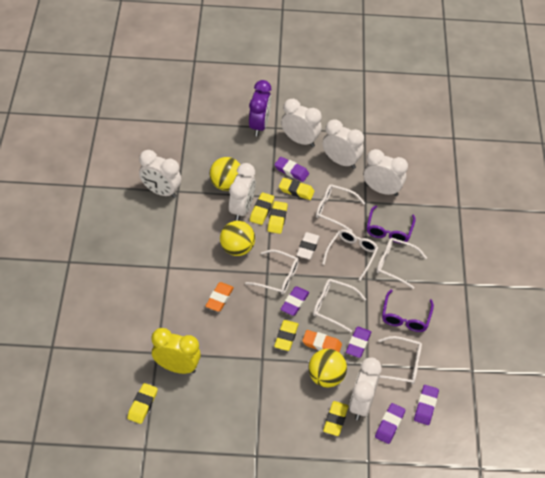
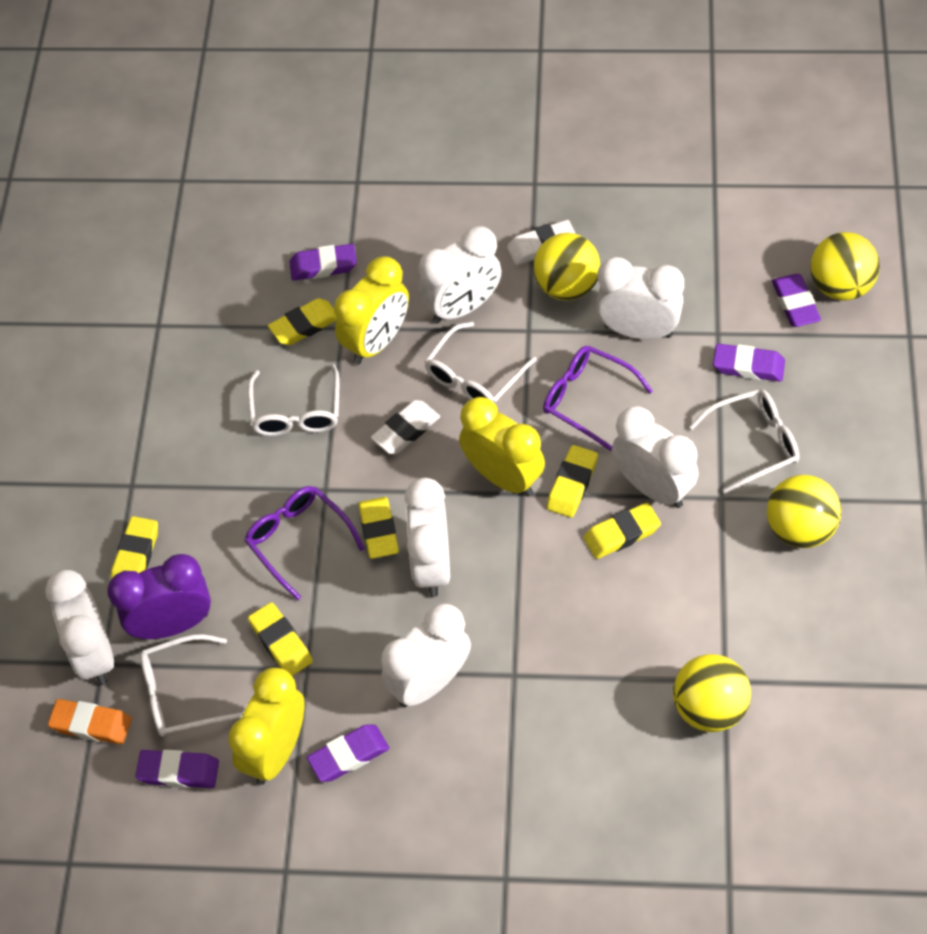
orange eraser: 2 -> 1
white eraser: 1 -> 2
white glasses: 6 -> 4
yellow ball: 3 -> 4
yellow clock: 1 -> 3

